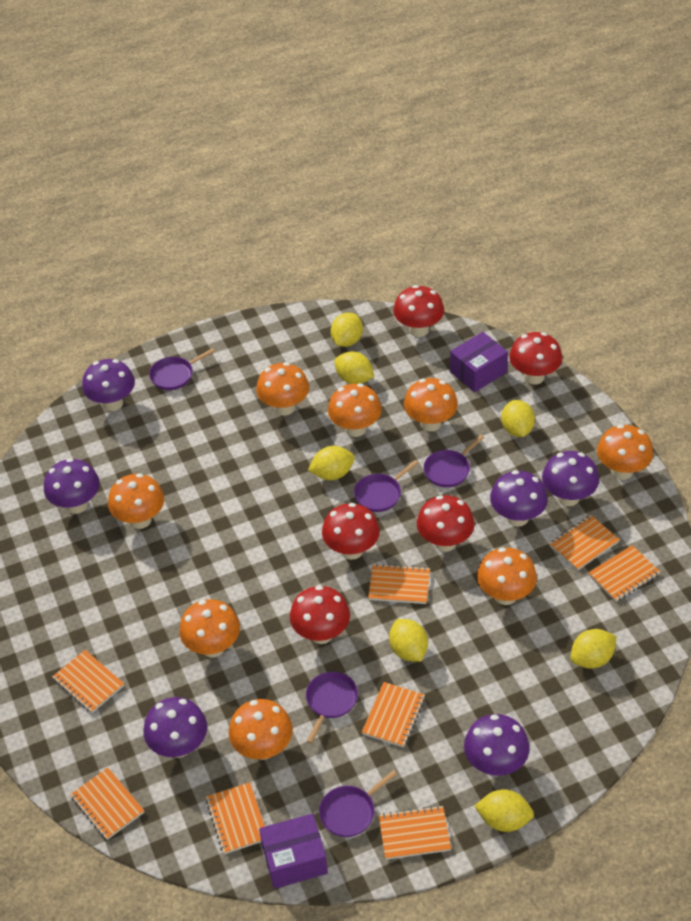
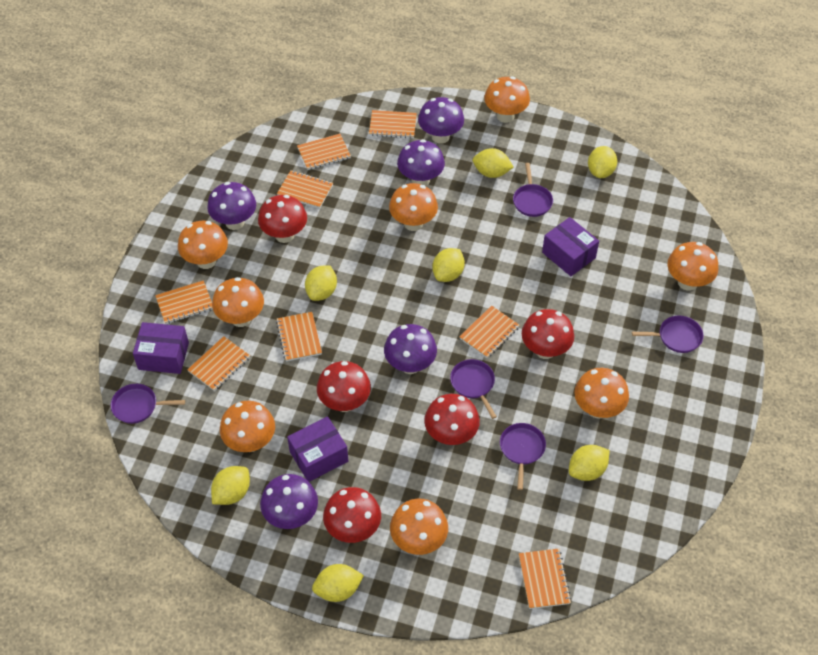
purple box: 2 -> 3
purple mushroom: 6 -> 5

